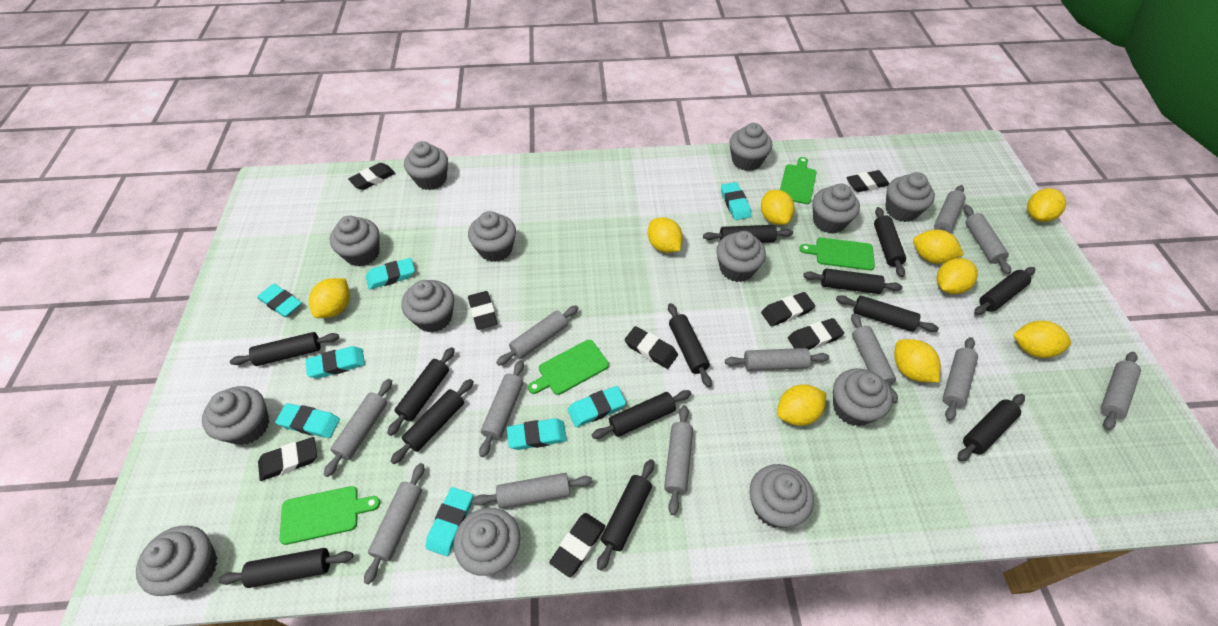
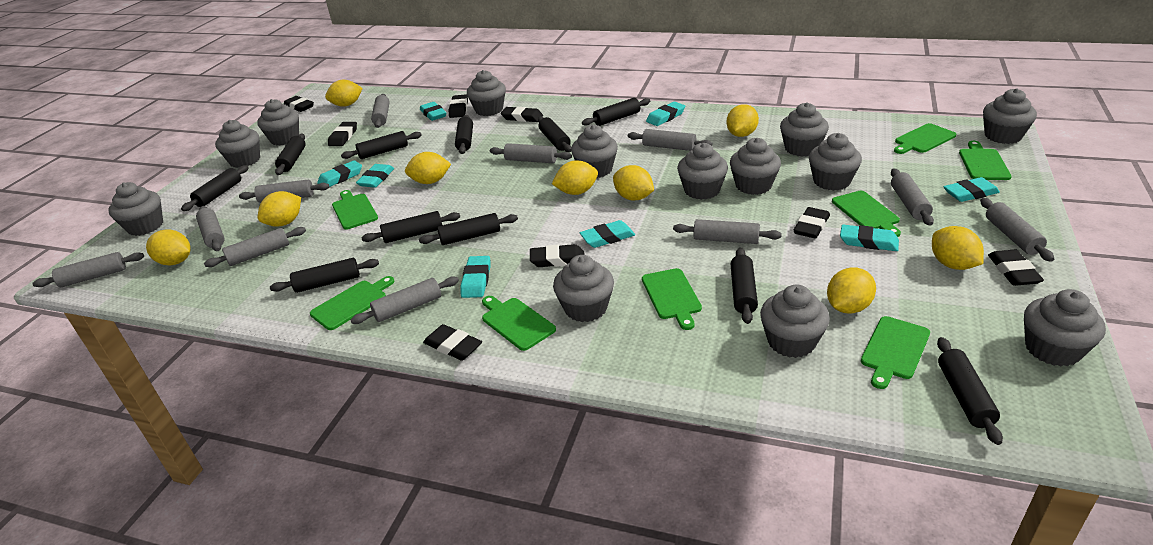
black rolling pin: 13 -> 11
green cutting board: 4 -> 8
grey rolling pin: 12 -> 11

